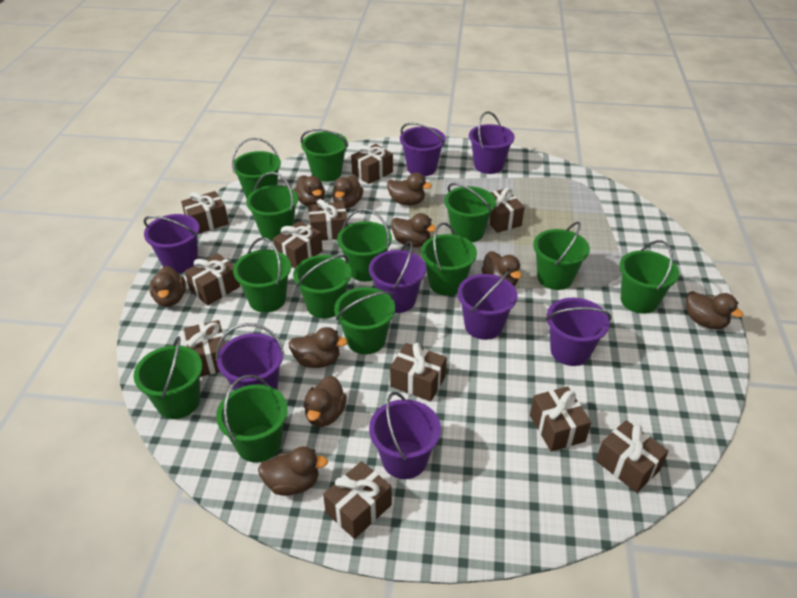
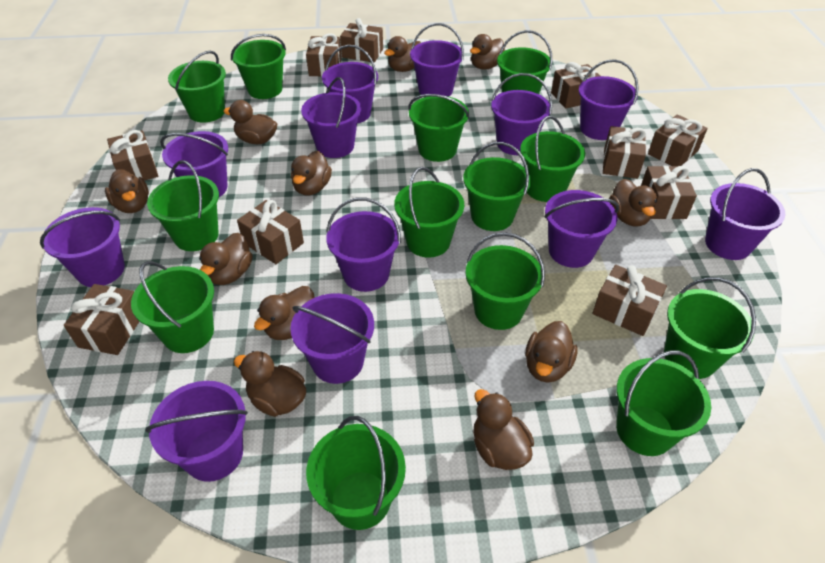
brown duck: 10 -> 11
brown gift: 11 -> 10
purple bucket: 8 -> 12

